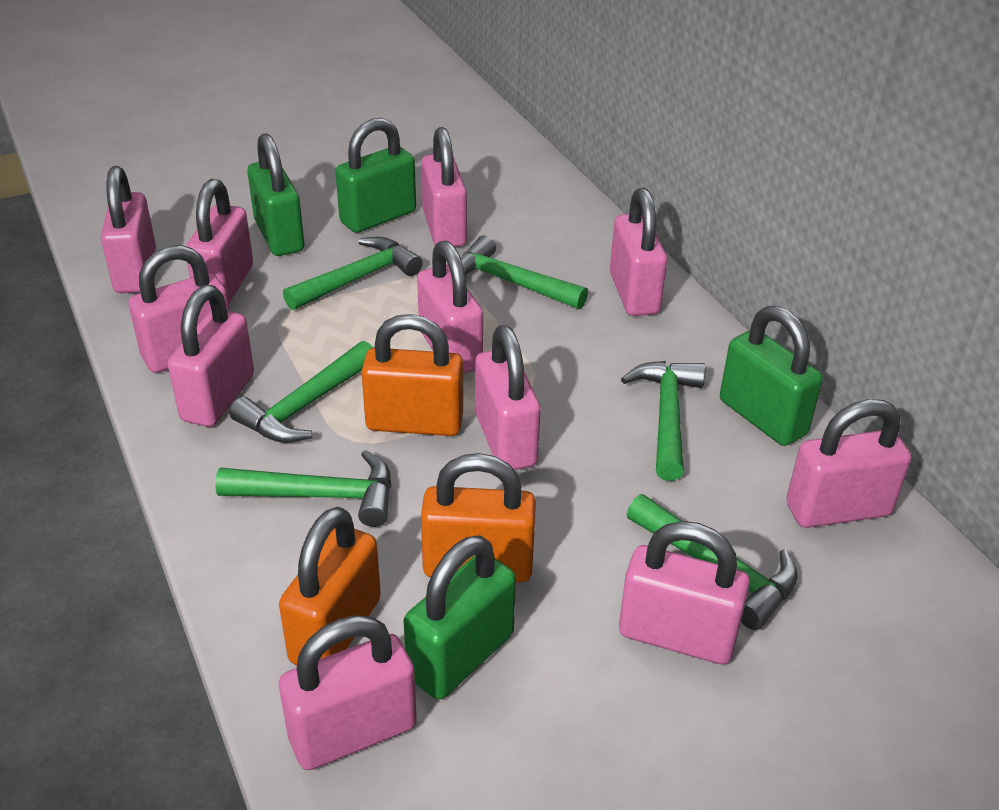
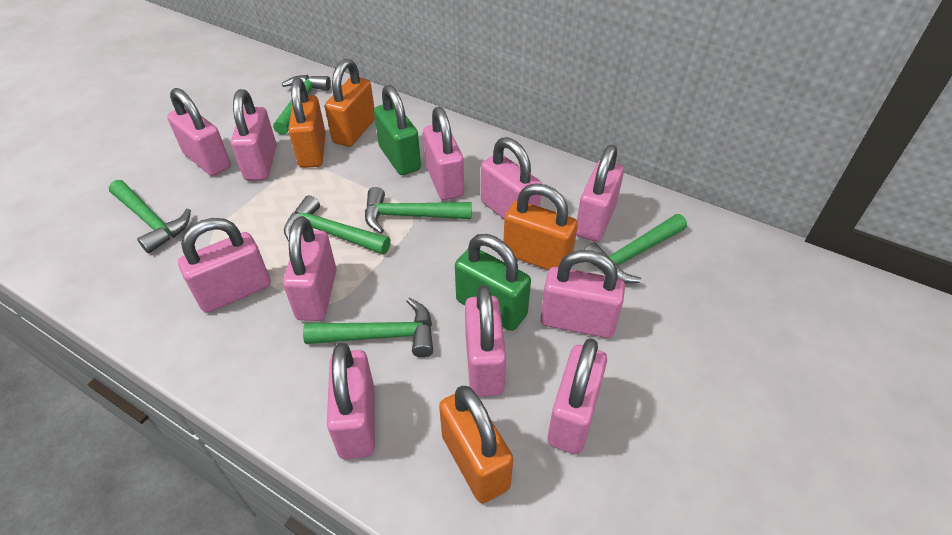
green padlock: 4 -> 2
orange padlock: 3 -> 4

